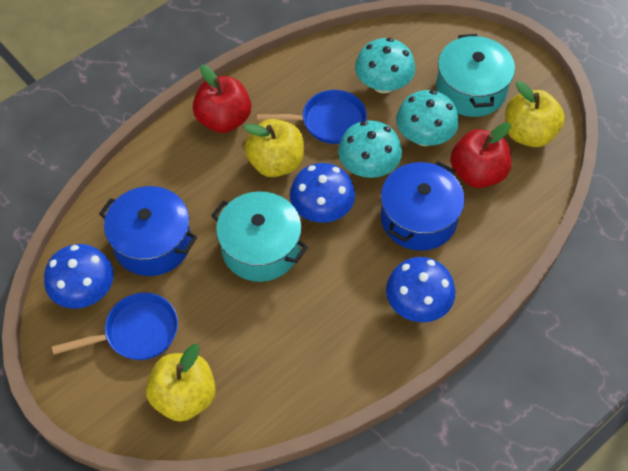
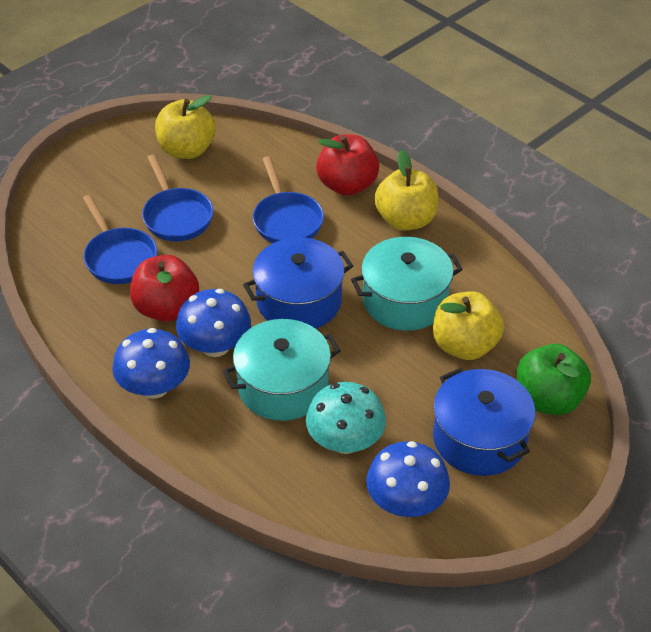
blue pan: 2 -> 3
green apple: 0 -> 1
turquoise mushroom: 3 -> 1

